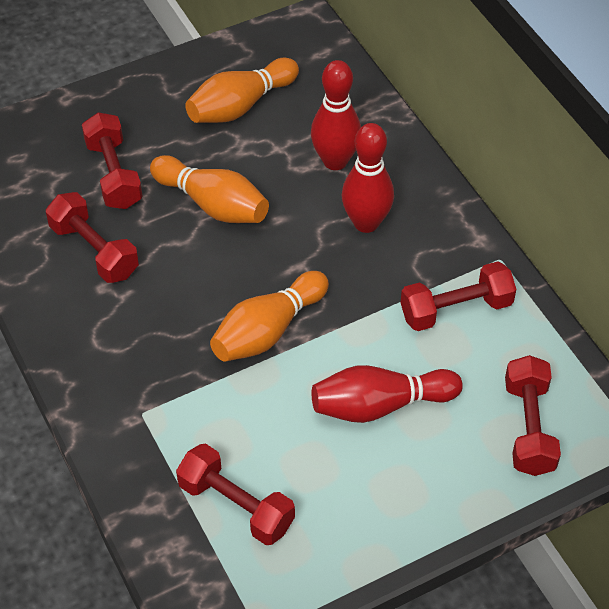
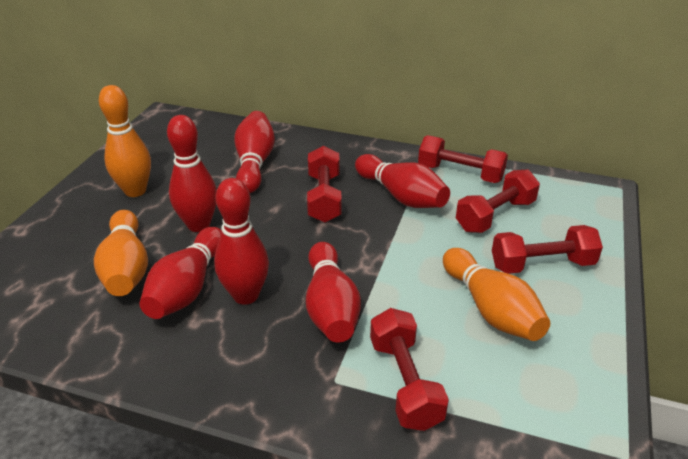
red bowling pin: 3 -> 6

